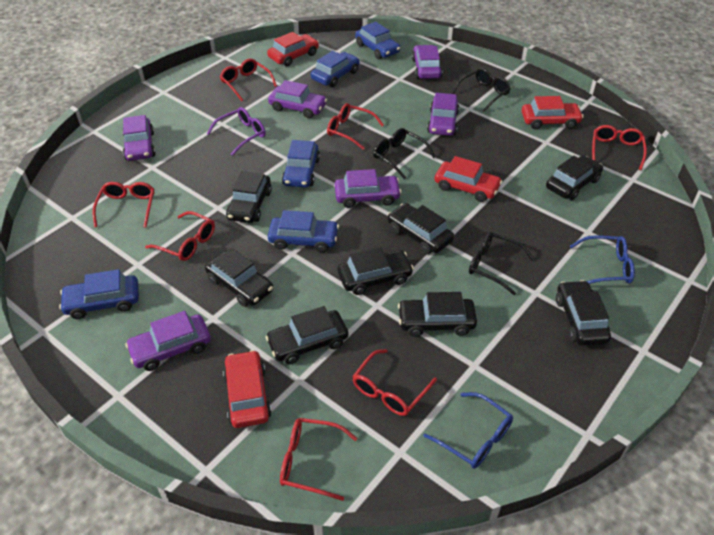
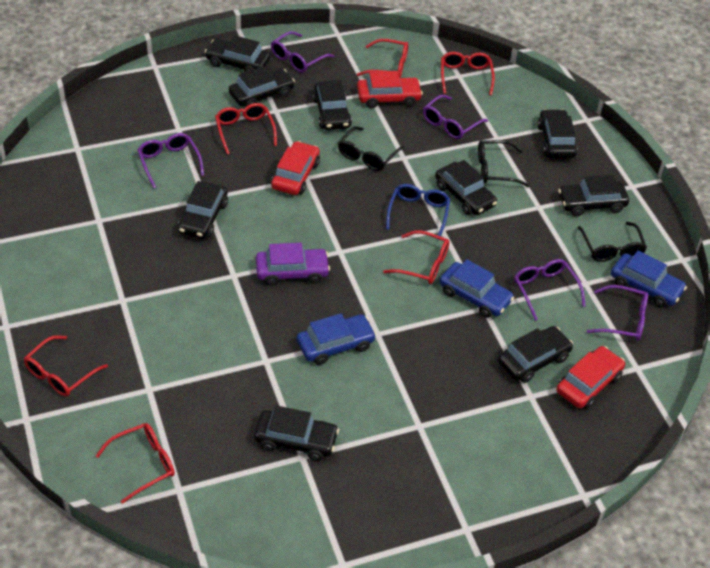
black car: 8 -> 9
blue car: 5 -> 3
blue glasses: 2 -> 1
purple car: 6 -> 1
purple glasses: 1 -> 5
red car: 4 -> 3
red glasses: 7 -> 6

